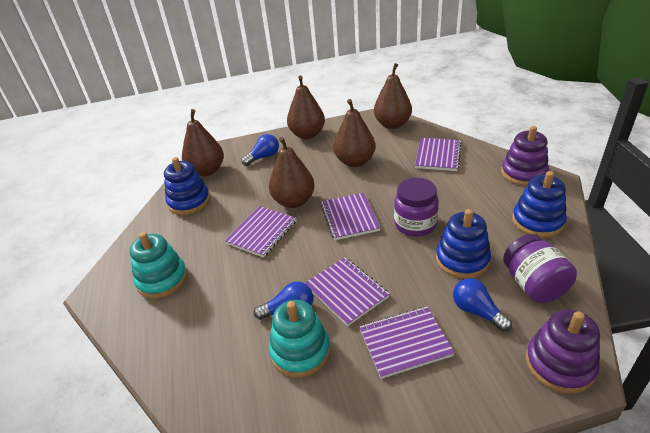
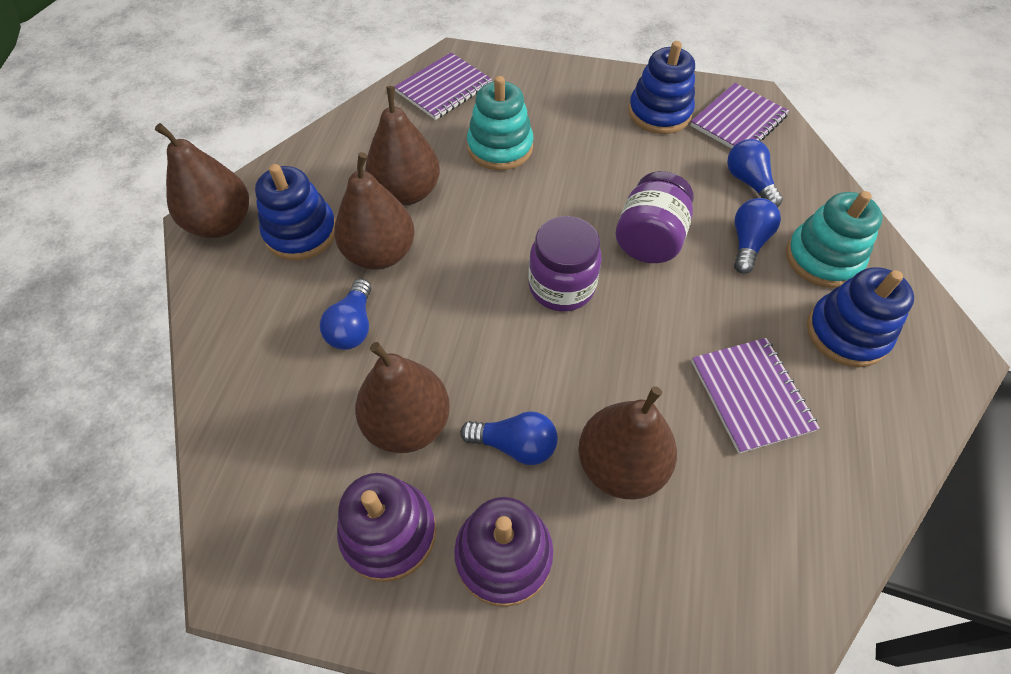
blue light bulb: 3 -> 4
purple notebook: 5 -> 3

